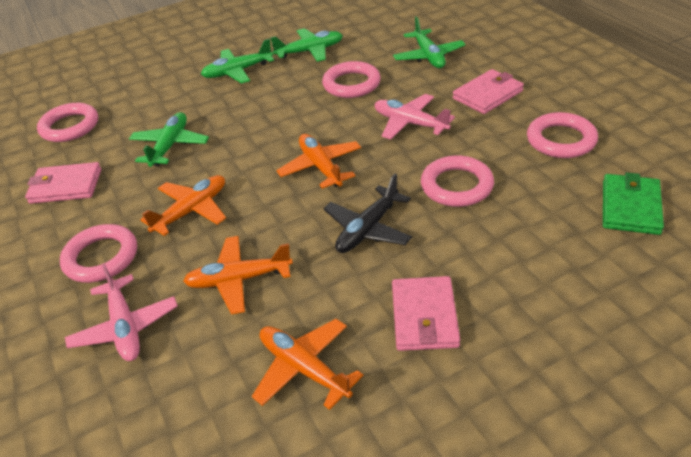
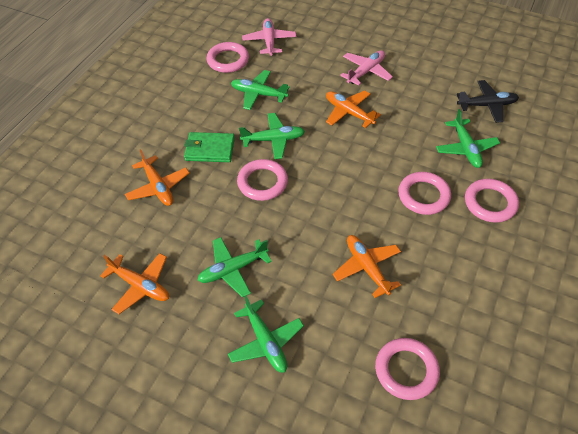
green plane: 4 -> 5
pink wallet: 3 -> 0

